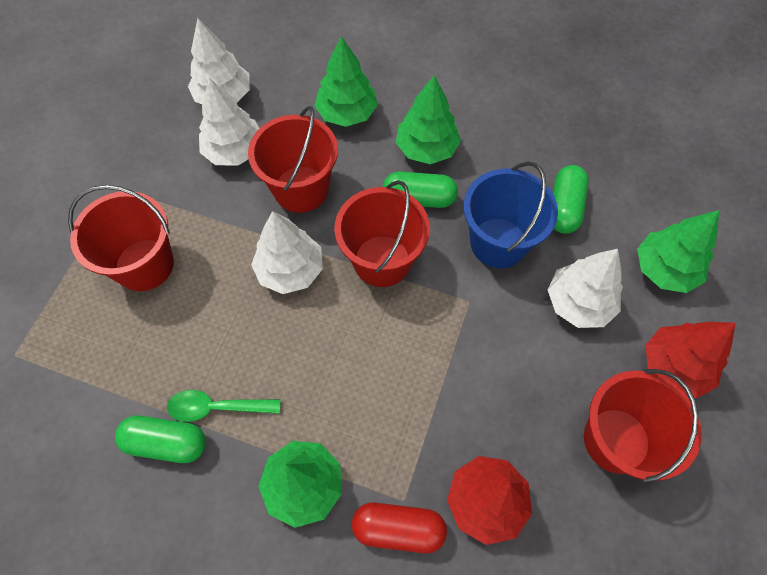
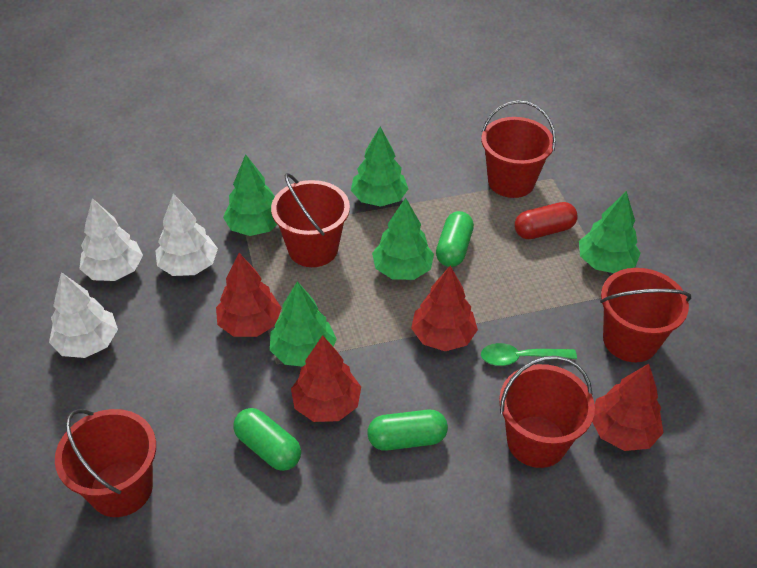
blue bucket: 1 -> 0
green tree: 4 -> 5
red bucket: 4 -> 5
red tree: 2 -> 4
white tree: 4 -> 3

